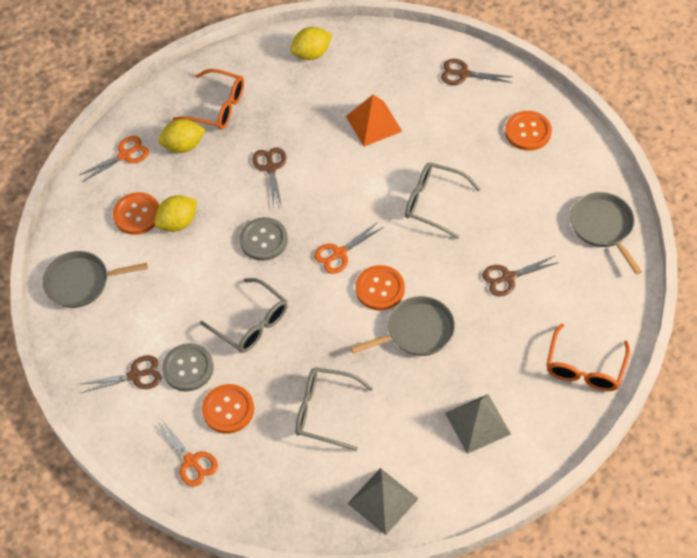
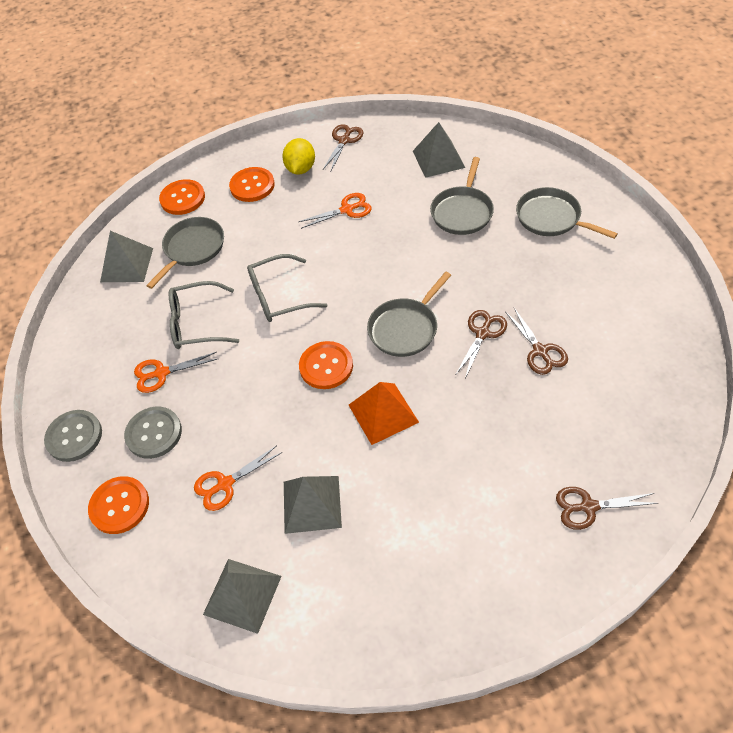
grey glasses: 3 -> 2
grey pan: 3 -> 4
grey pyramid: 2 -> 4
orange glasses: 2 -> 0
yellow lemon: 3 -> 1

